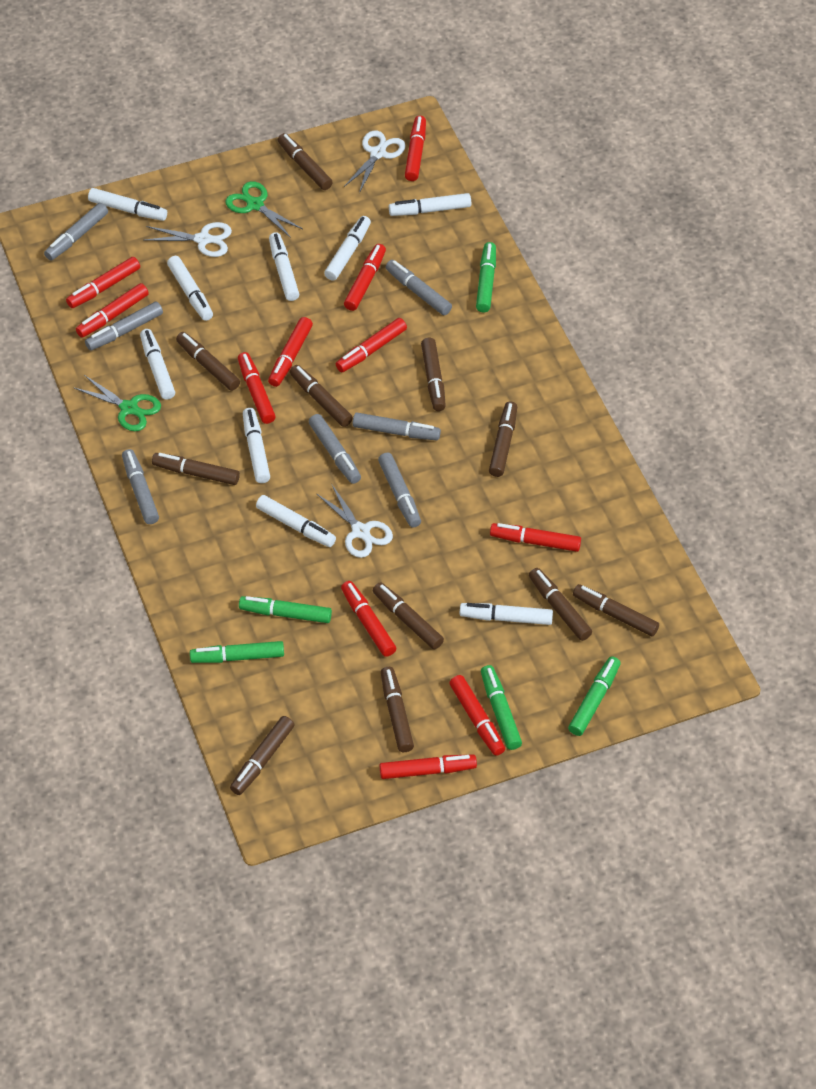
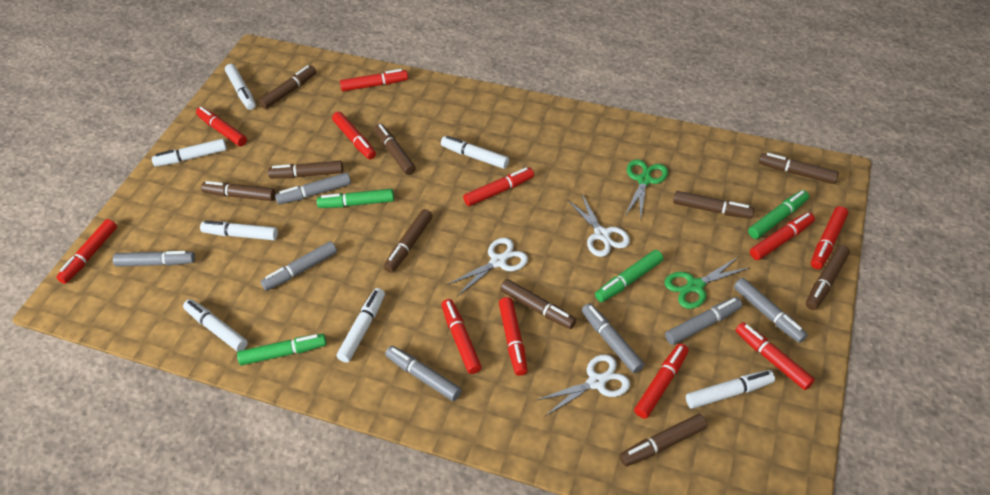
brown marker: 11 -> 10
green marker: 5 -> 4
white marker: 9 -> 7

